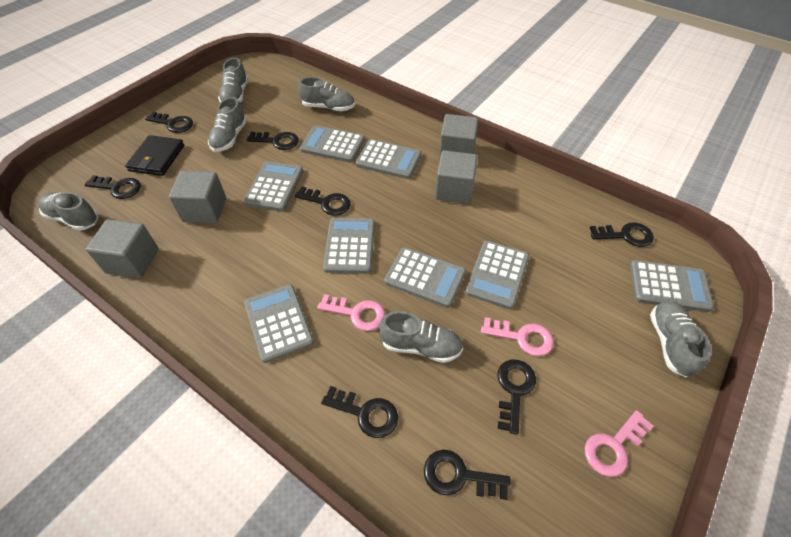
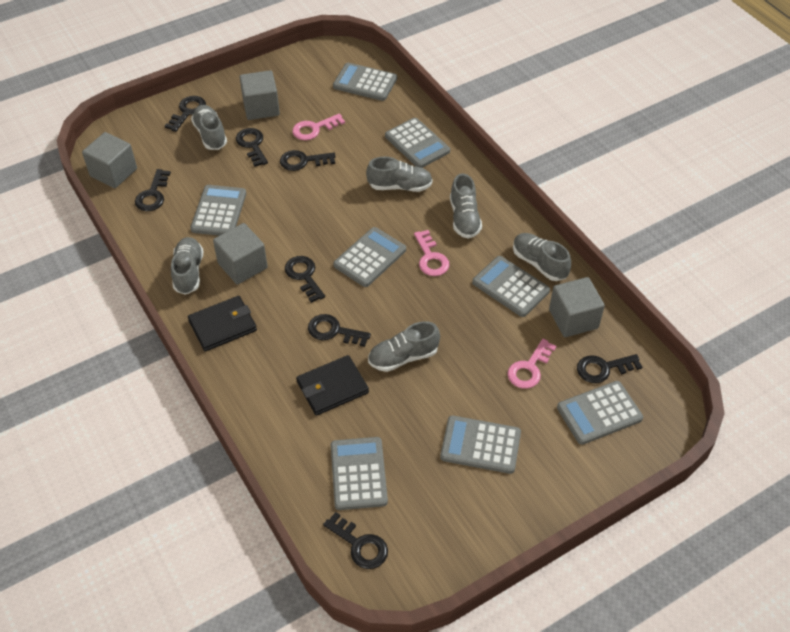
black wallet: 1 -> 2

